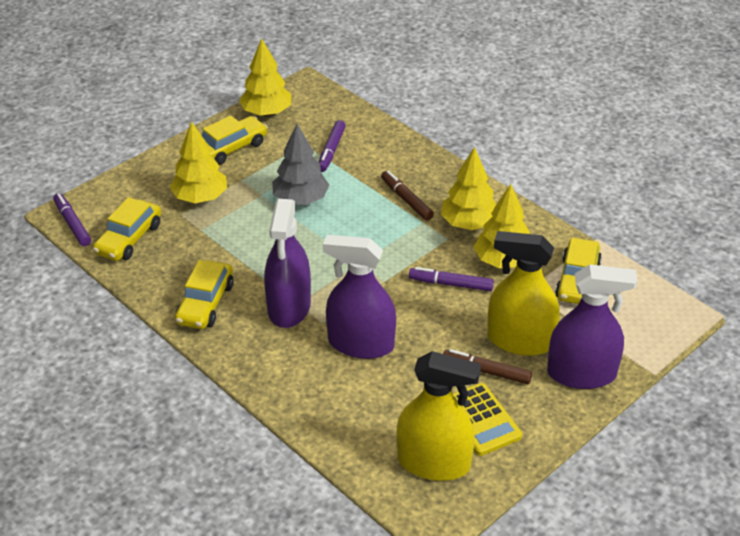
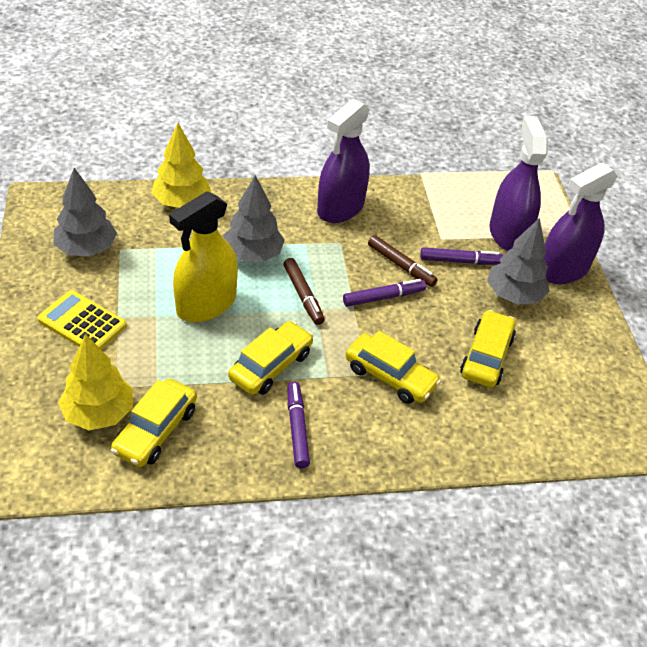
grey tree: 1 -> 3
yellow spray bottle: 2 -> 1
yellow tree: 4 -> 2

